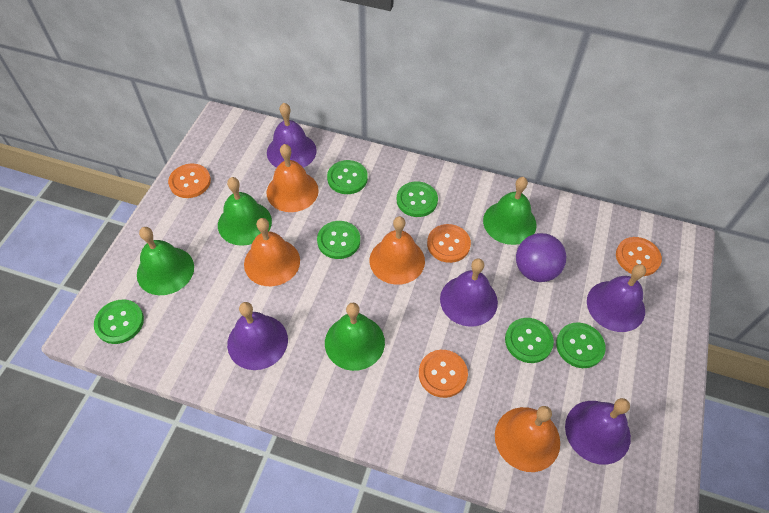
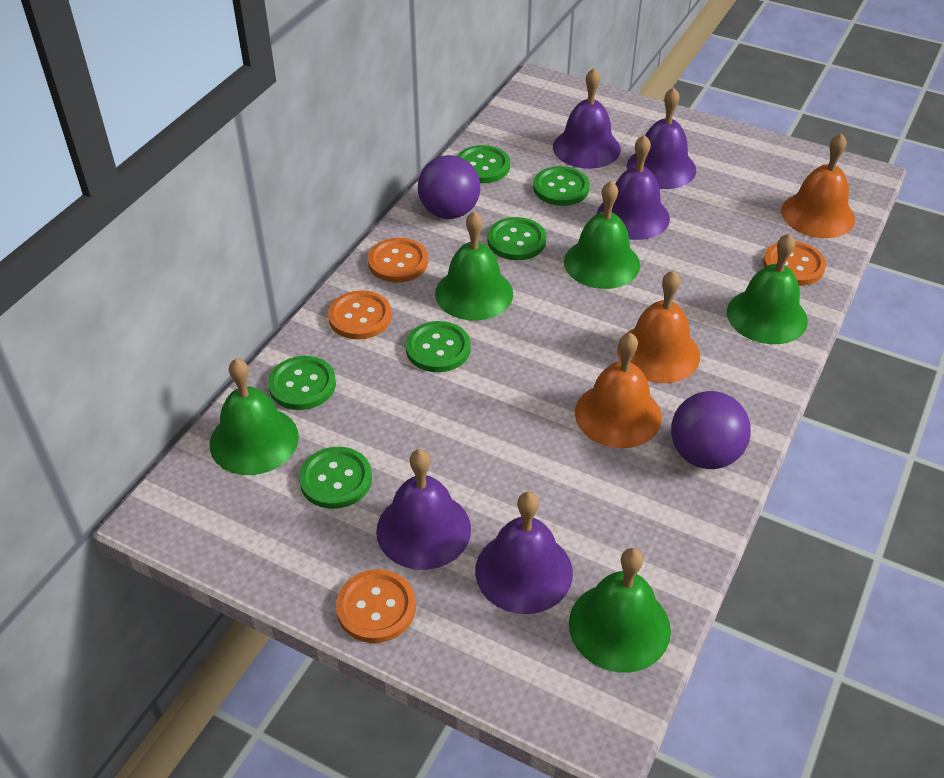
green bell: 4 -> 5
orange bell: 4 -> 3
purple ball: 1 -> 2

